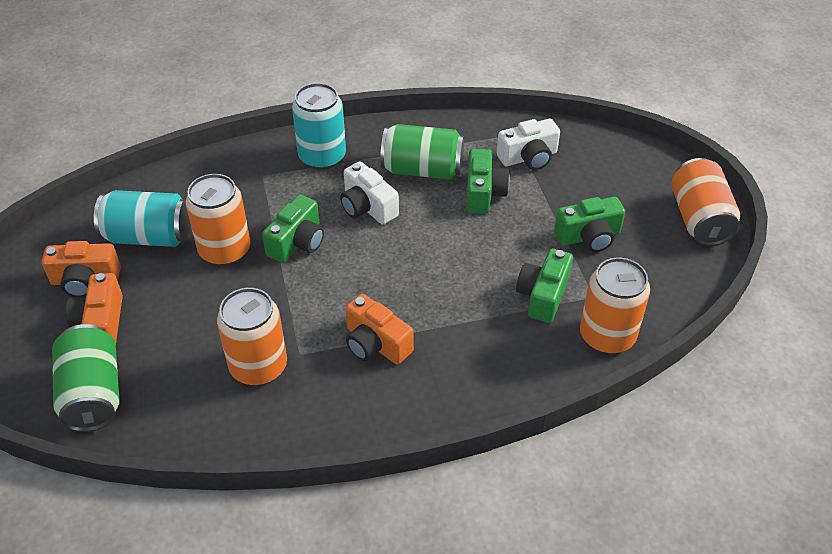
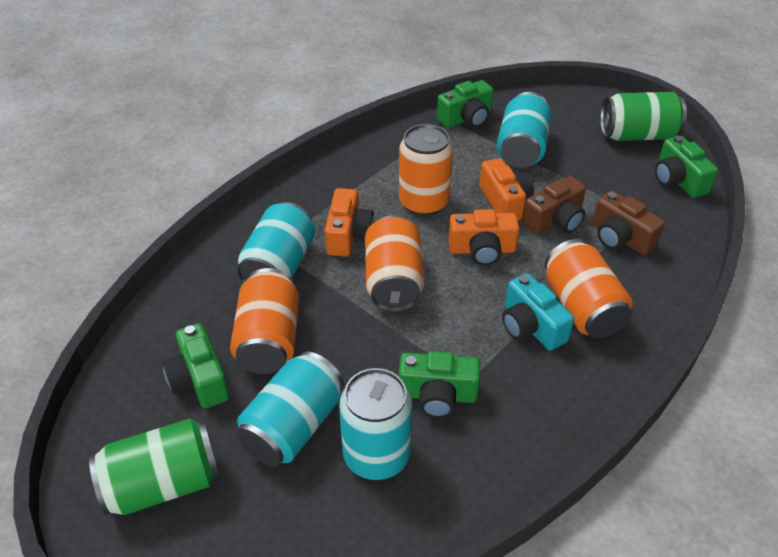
brown camera: 0 -> 2
turquoise camera: 0 -> 1
turquoise can: 2 -> 4
white camera: 2 -> 0

